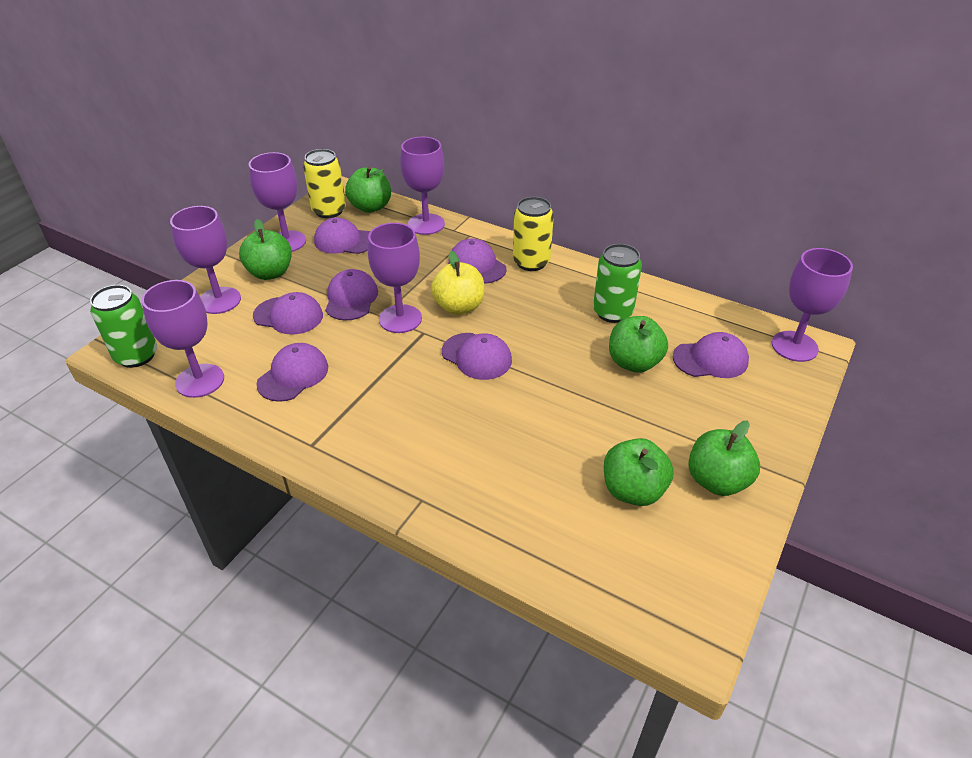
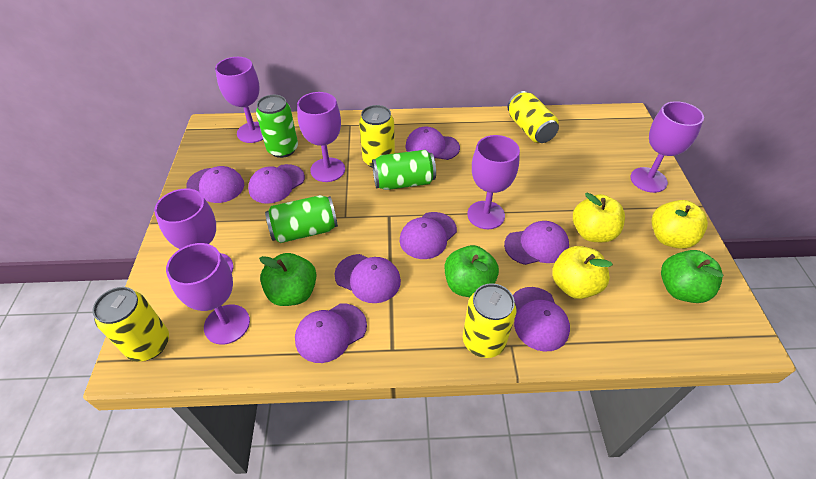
green apple: 5 -> 3
green can: 2 -> 3
purple cap: 7 -> 8
yellow apple: 1 -> 3
yellow can: 2 -> 4

